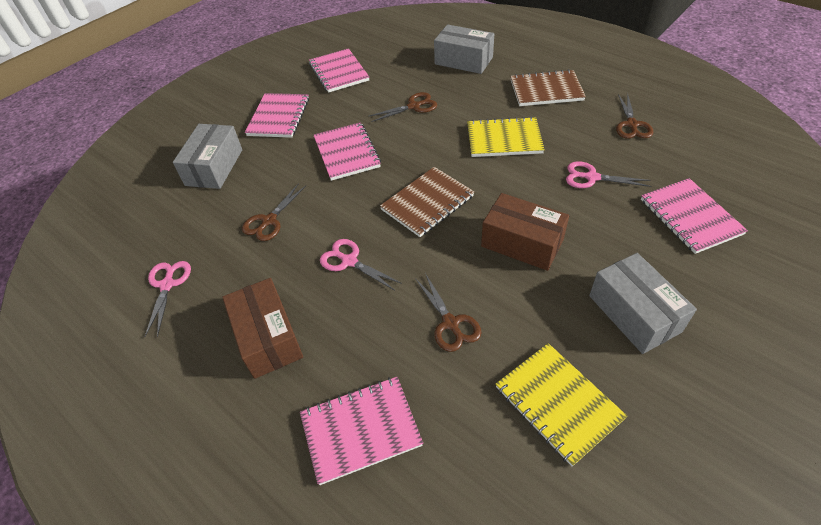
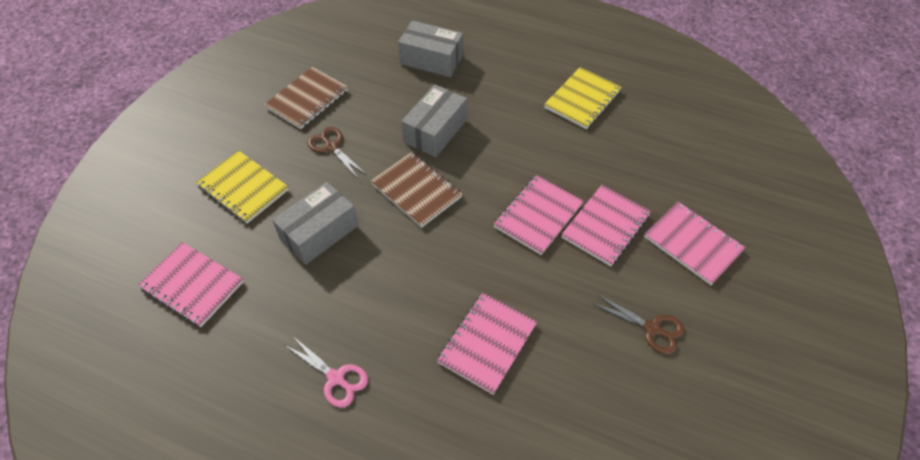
brown box: 2 -> 0
brown scissors: 4 -> 2
pink scissors: 3 -> 1

